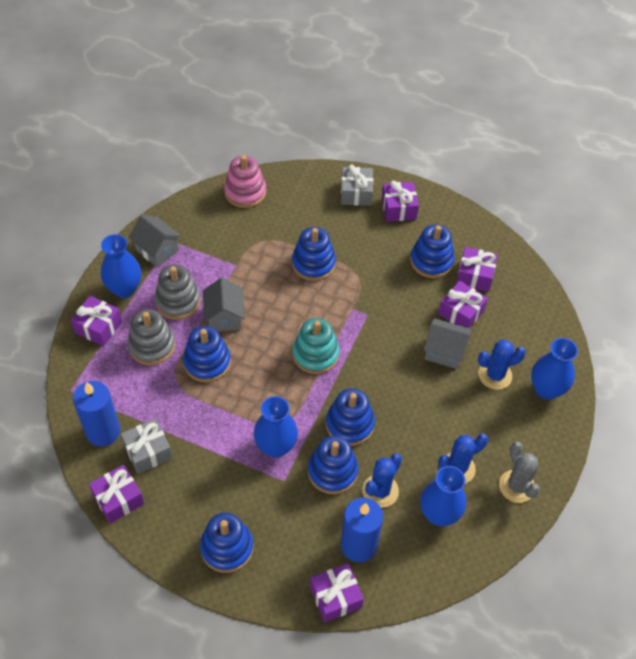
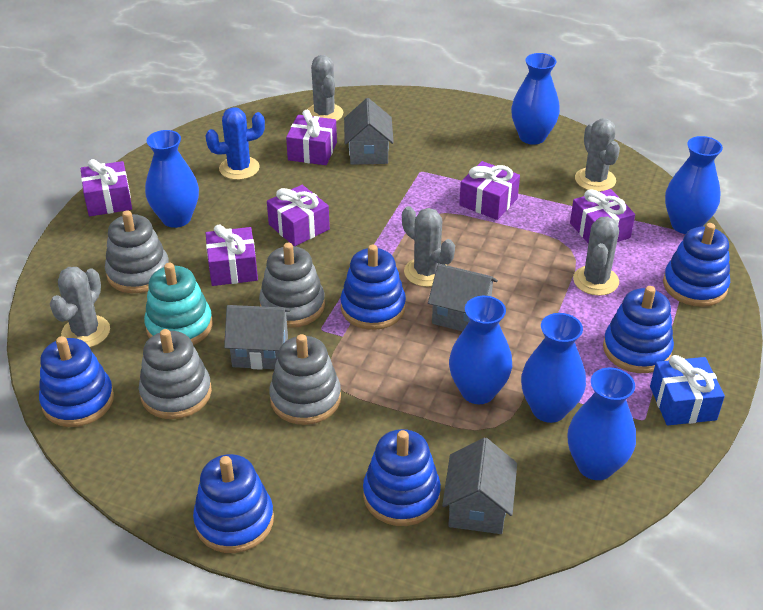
blue cactus: 3 -> 1
blue candle: 2 -> 0
blue gift: 0 -> 1
blue vase: 4 -> 6
grey cactus: 1 -> 5
grey gift: 2 -> 0
grey house: 3 -> 4
grey stacking toy: 2 -> 4
pink stacking toy: 1 -> 0

